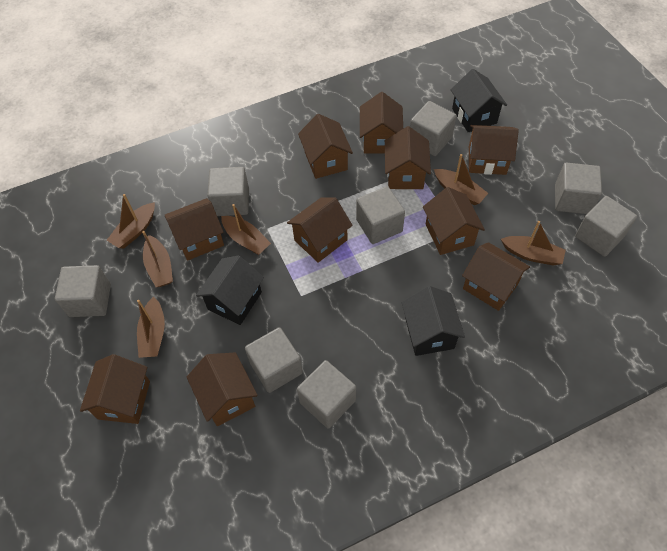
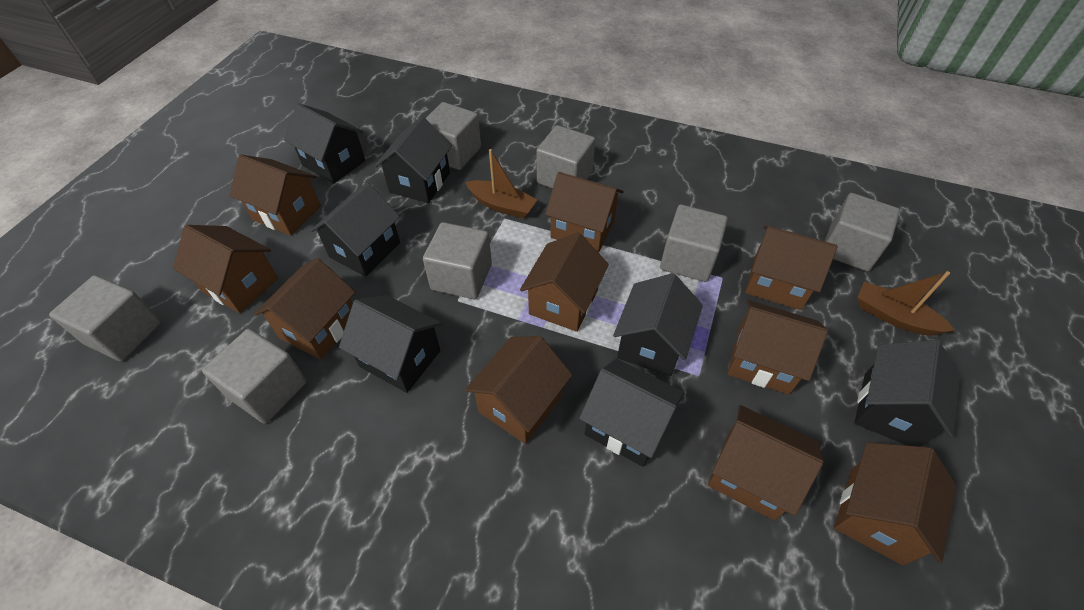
black house: 3 -> 7
brown boat: 6 -> 2
grey cube: 8 -> 7

